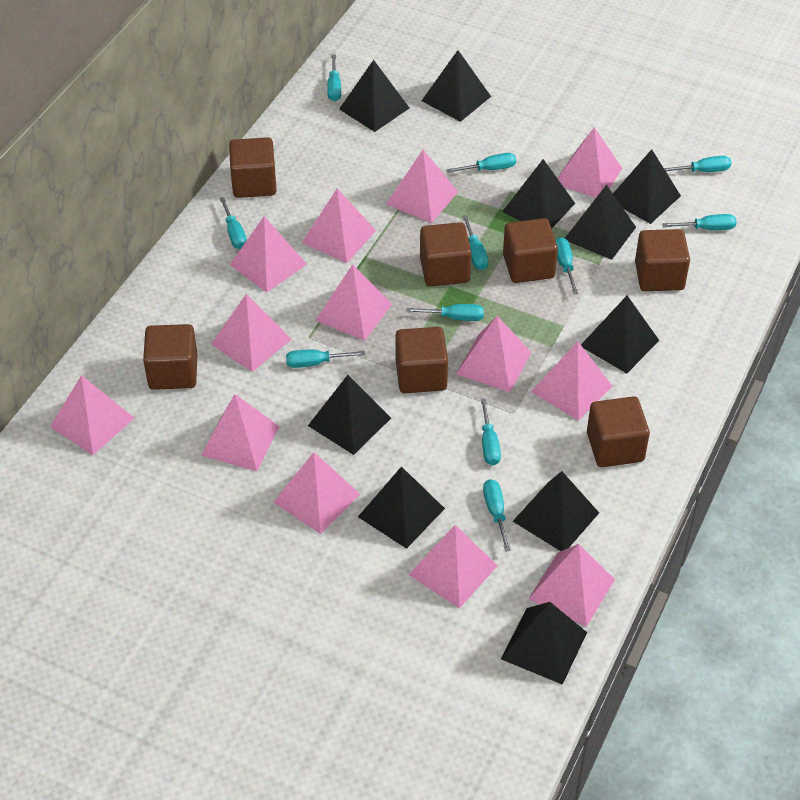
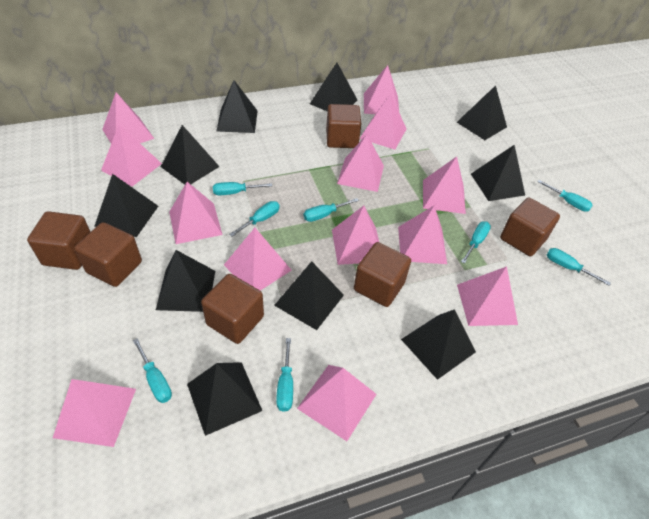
brown cube: 7 -> 6
turquoise screwdriver: 11 -> 8

